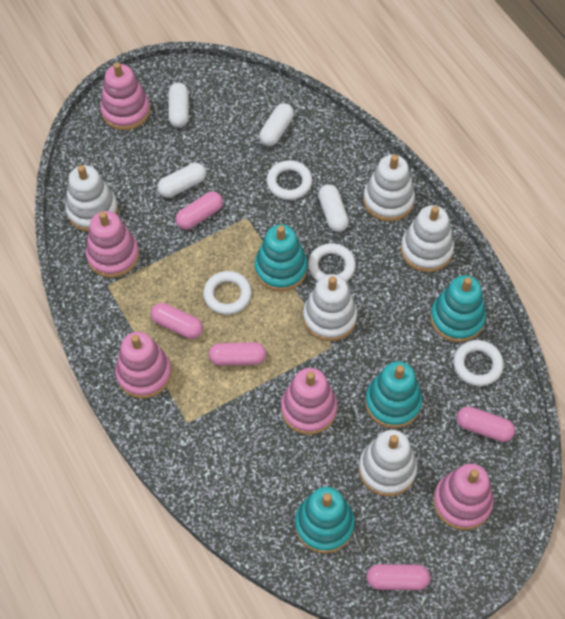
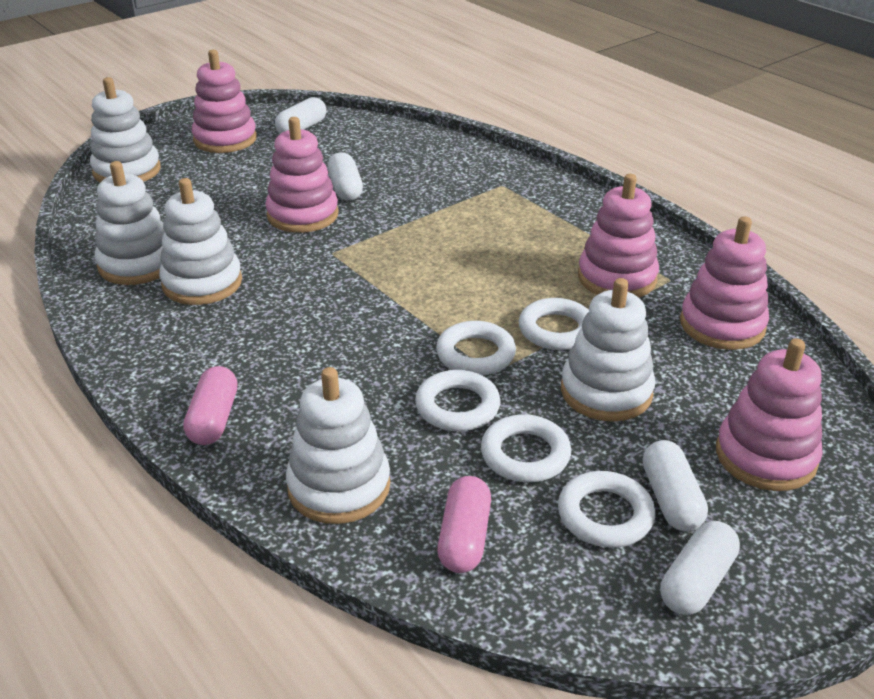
pink capsule: 5 -> 2
turquoise stacking toy: 4 -> 0
white ring: 4 -> 5

